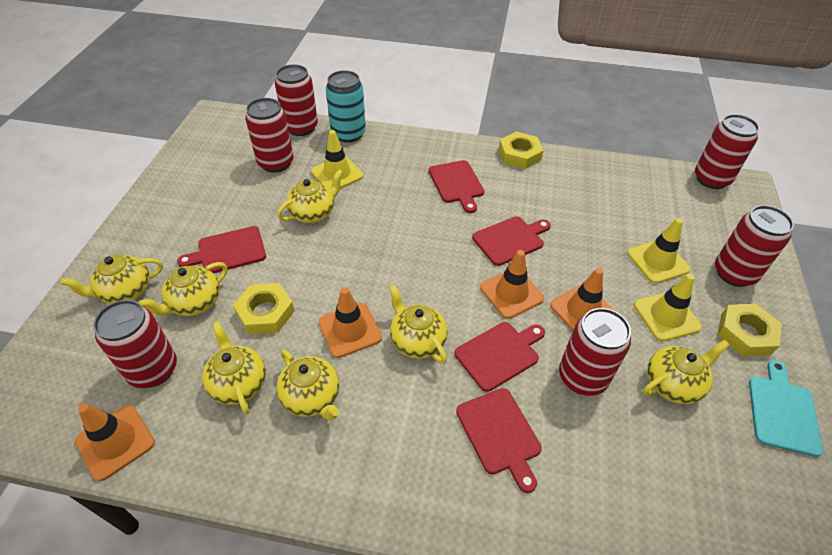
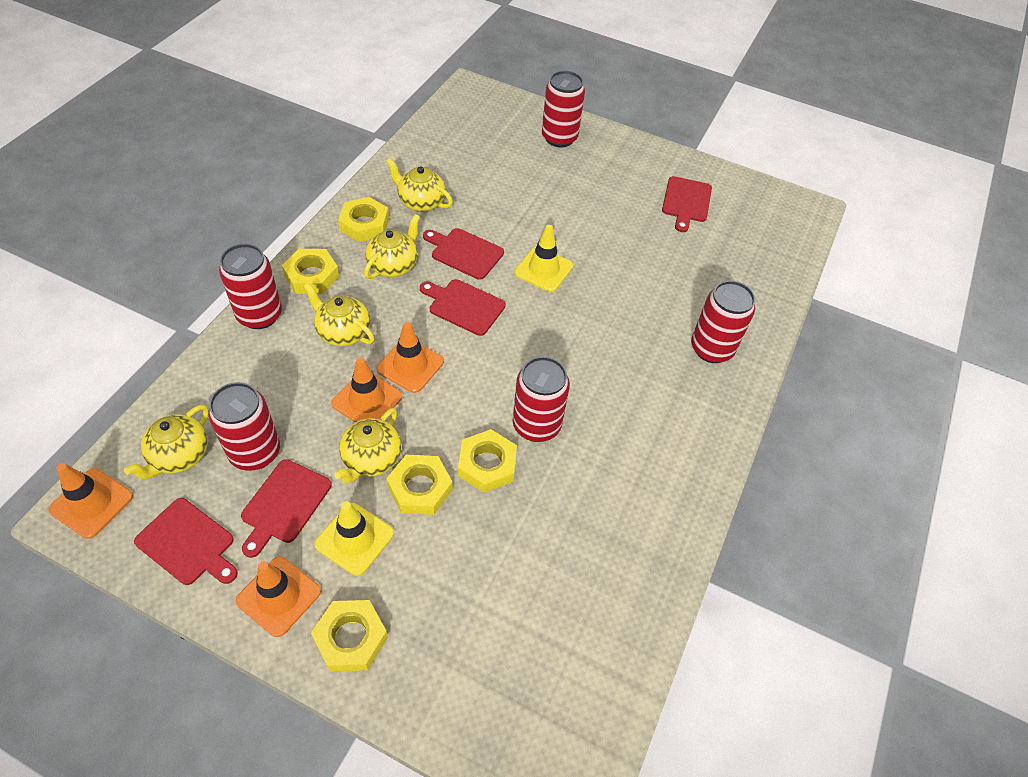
red can: 6 -> 5
turquoise can: 1 -> 0
turquoise cutting board: 1 -> 0
yellow nut: 3 -> 5
yellow teapot: 7 -> 5
yellow traffic cone: 3 -> 2

